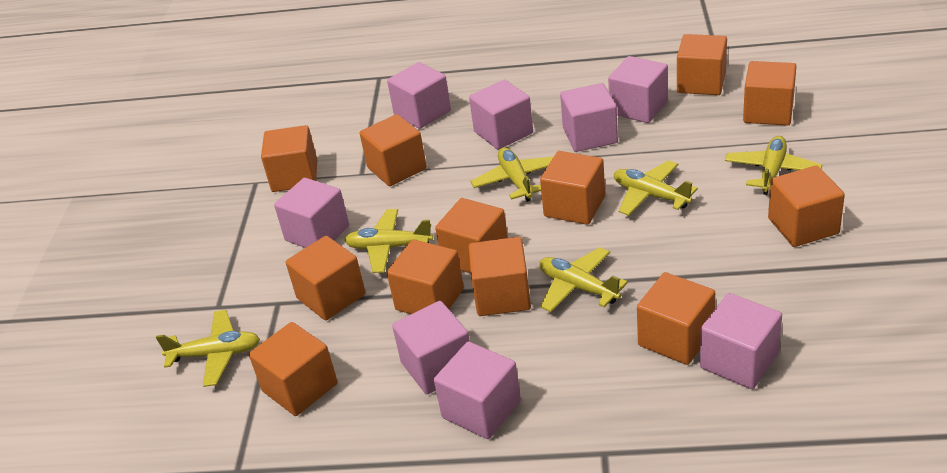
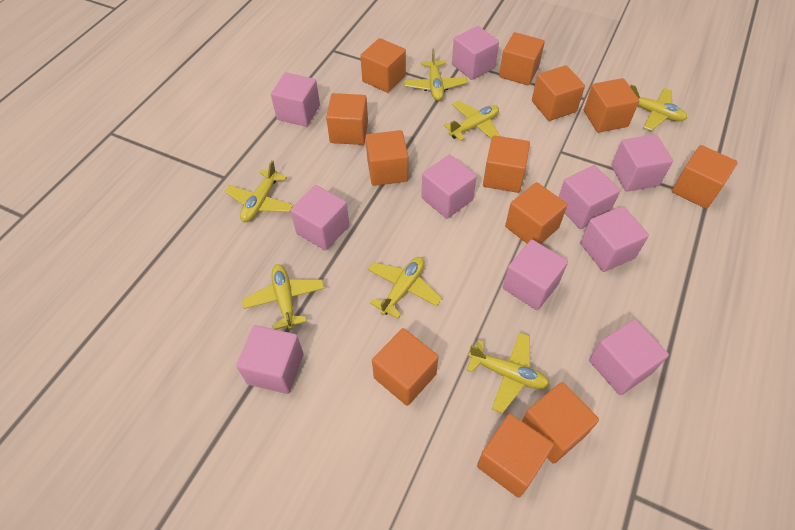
pink cube: 8 -> 10
yellow plane: 6 -> 7

